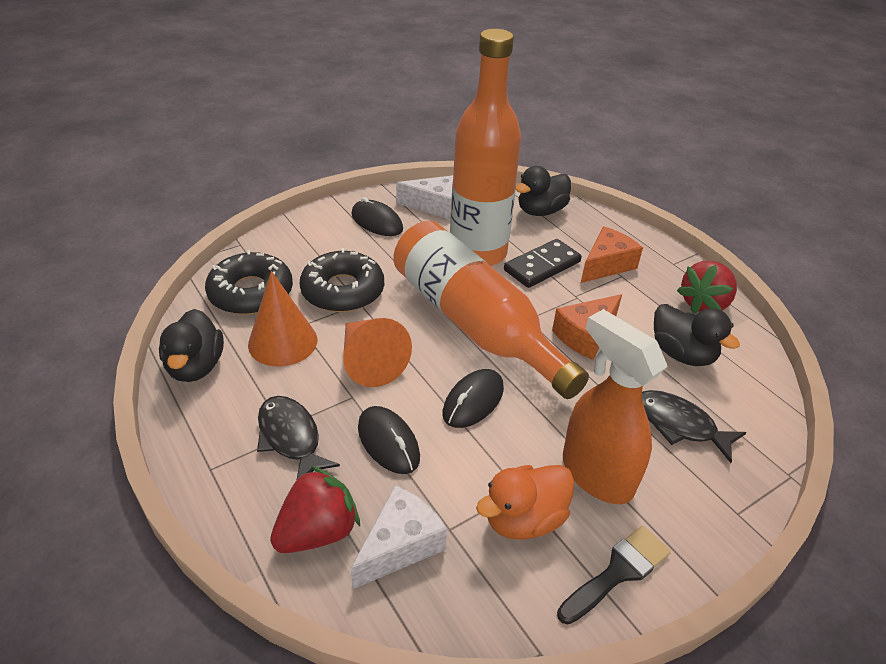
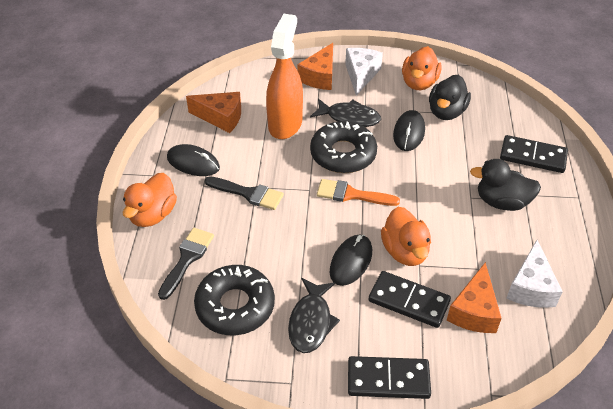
black brush: 1 -> 2
black domino: 1 -> 3
black duck: 3 -> 2
orange bottle: 2 -> 0
orange brush: 0 -> 1
orange cheese: 2 -> 3
orange cone: 2 -> 0
orange duck: 1 -> 3
red strawberry: 2 -> 0

